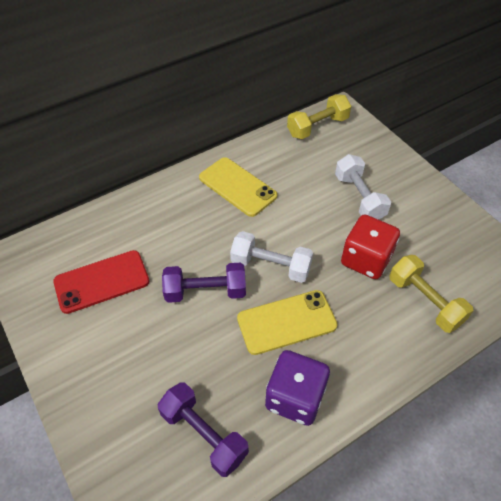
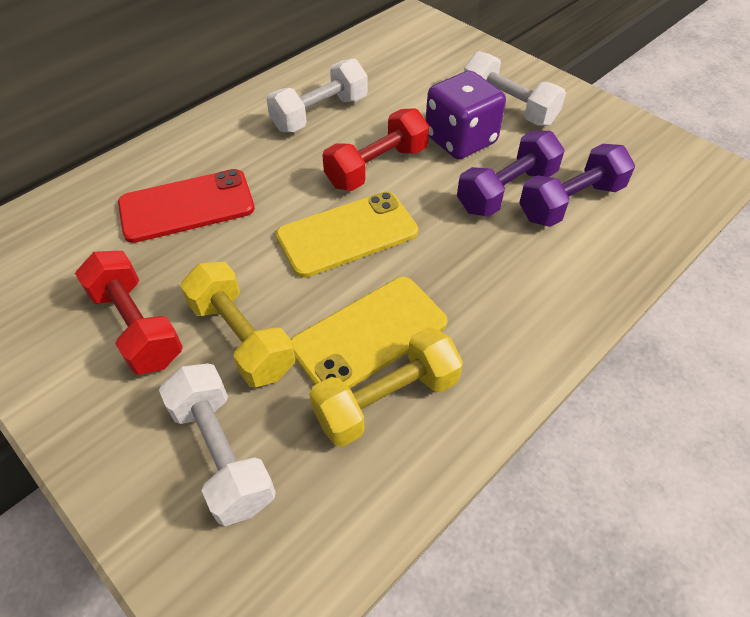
red dice: 1 -> 0
red dumbbell: 0 -> 2
white dumbbell: 2 -> 3

